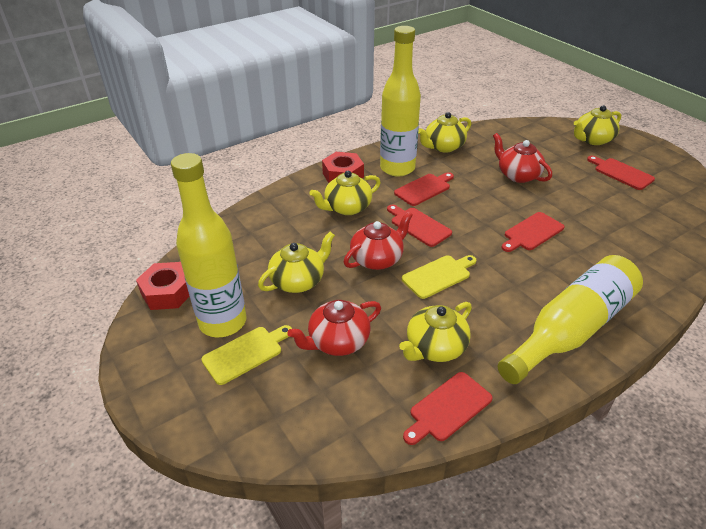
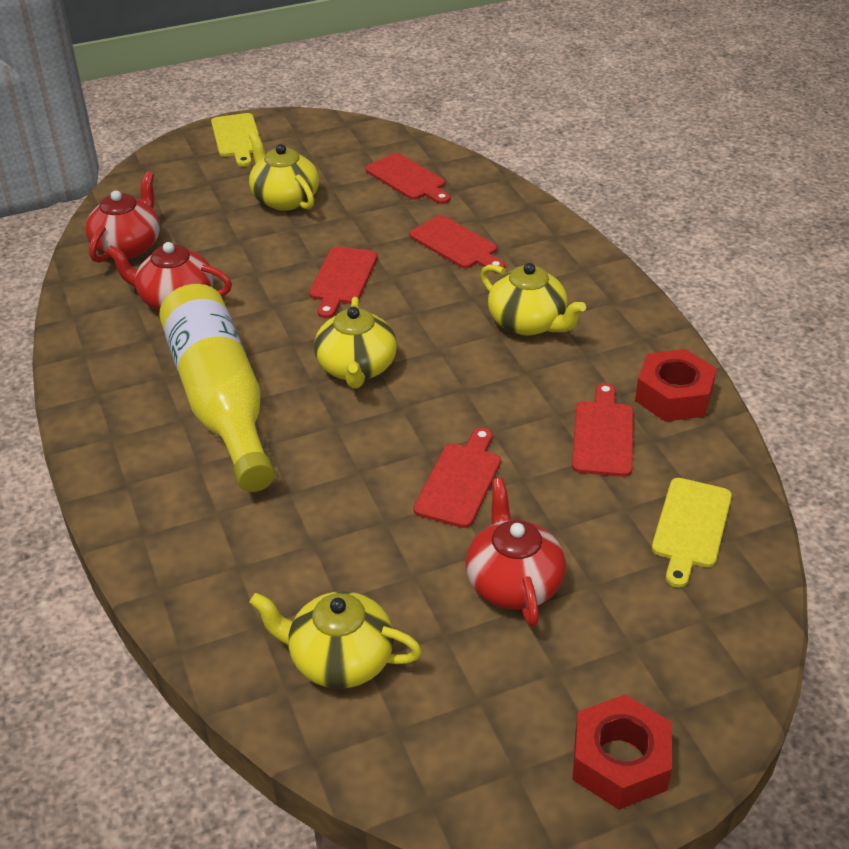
yellow bottle: 3 -> 1
yellow teapot: 5 -> 4

